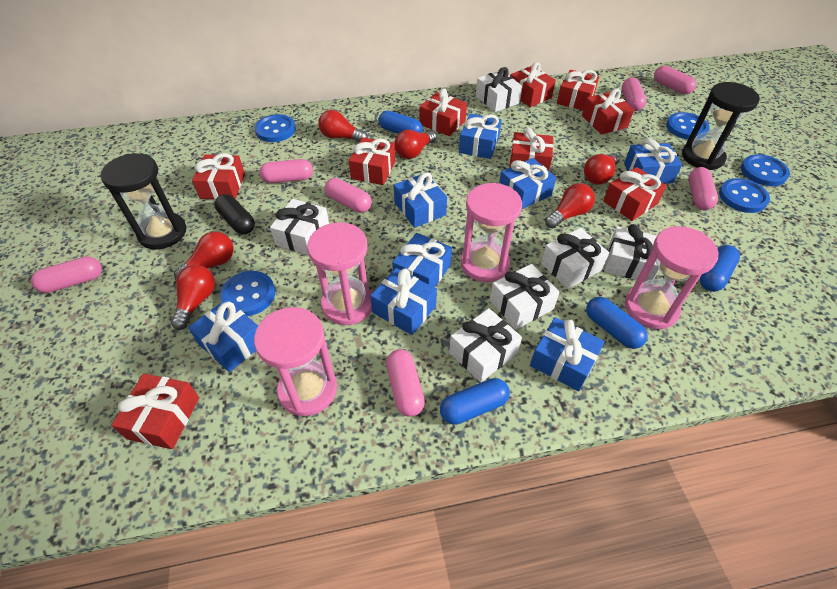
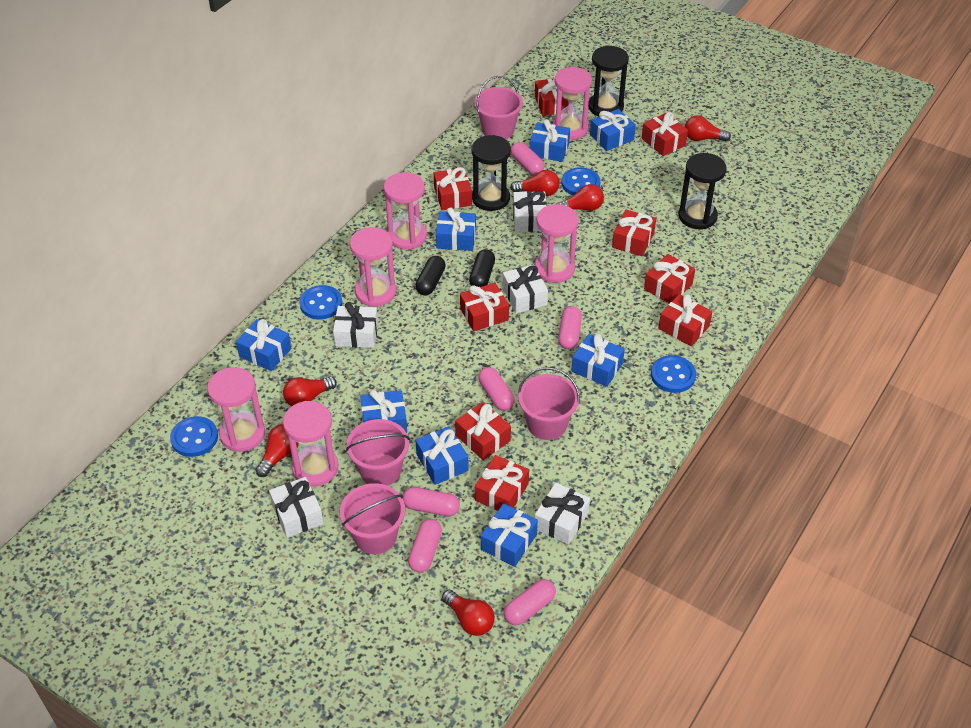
black capsule: 1 -> 2
black hourglass: 2 -> 3
blue button: 5 -> 4
blue capsule: 4 -> 0
pink bucket: 0 -> 4
pink capsule: 7 -> 6
pink hourglass: 4 -> 6
white gift: 6 -> 5

